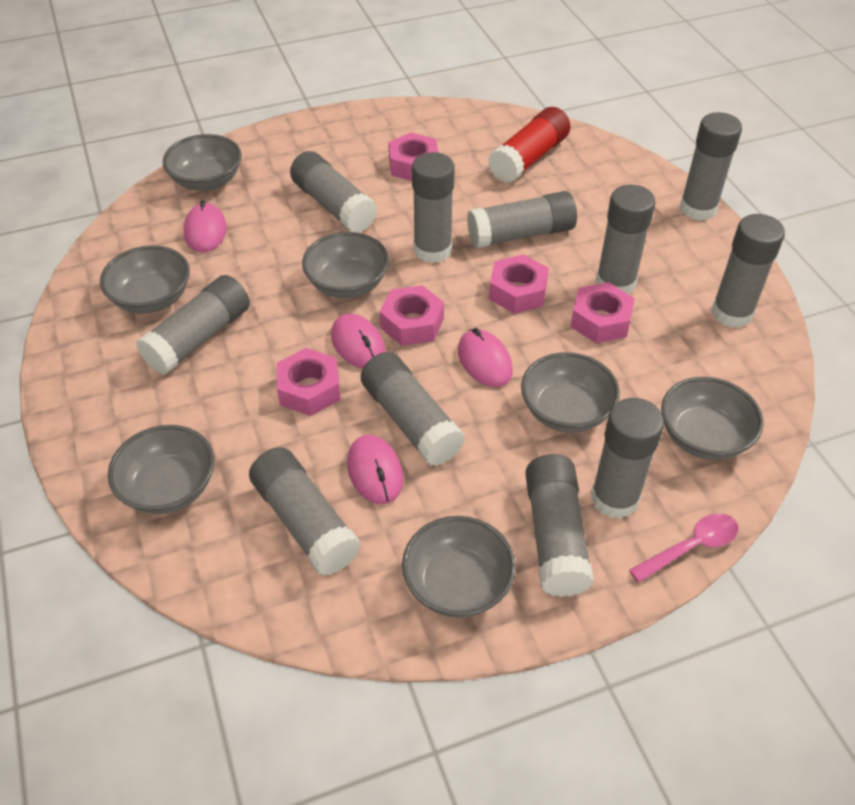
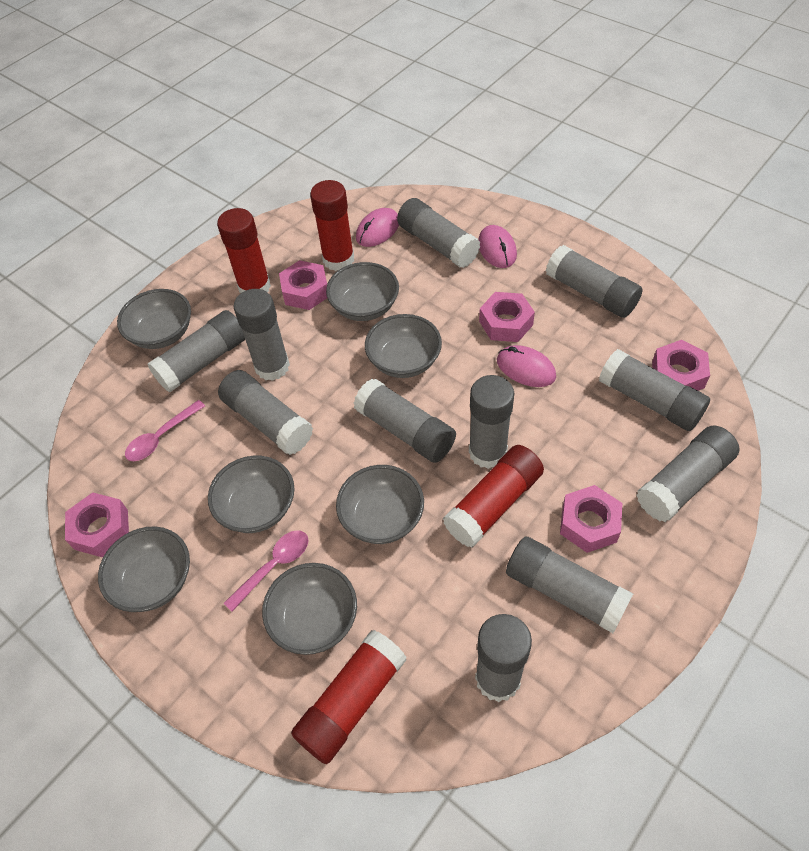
pink mouse: 4 -> 3
pink spoon: 1 -> 2
red glue stick: 1 -> 4

